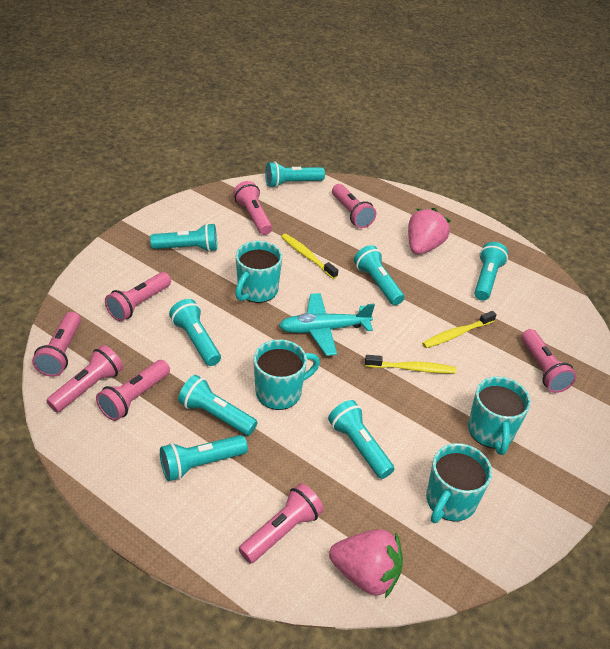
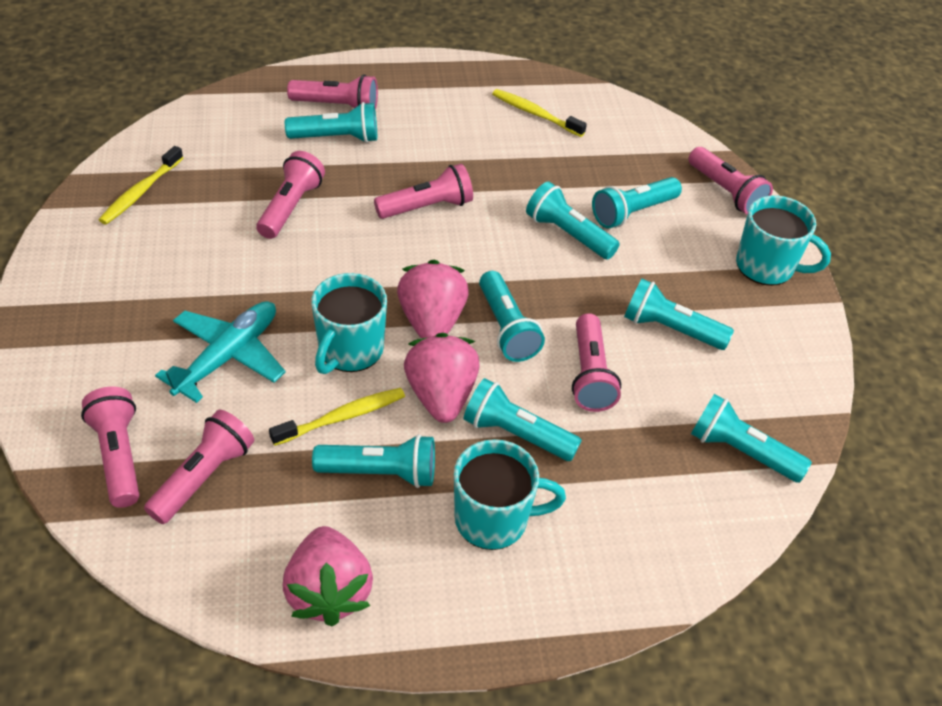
pink flashlight: 8 -> 7
pink strawberry: 2 -> 3
turquoise mug: 4 -> 3

